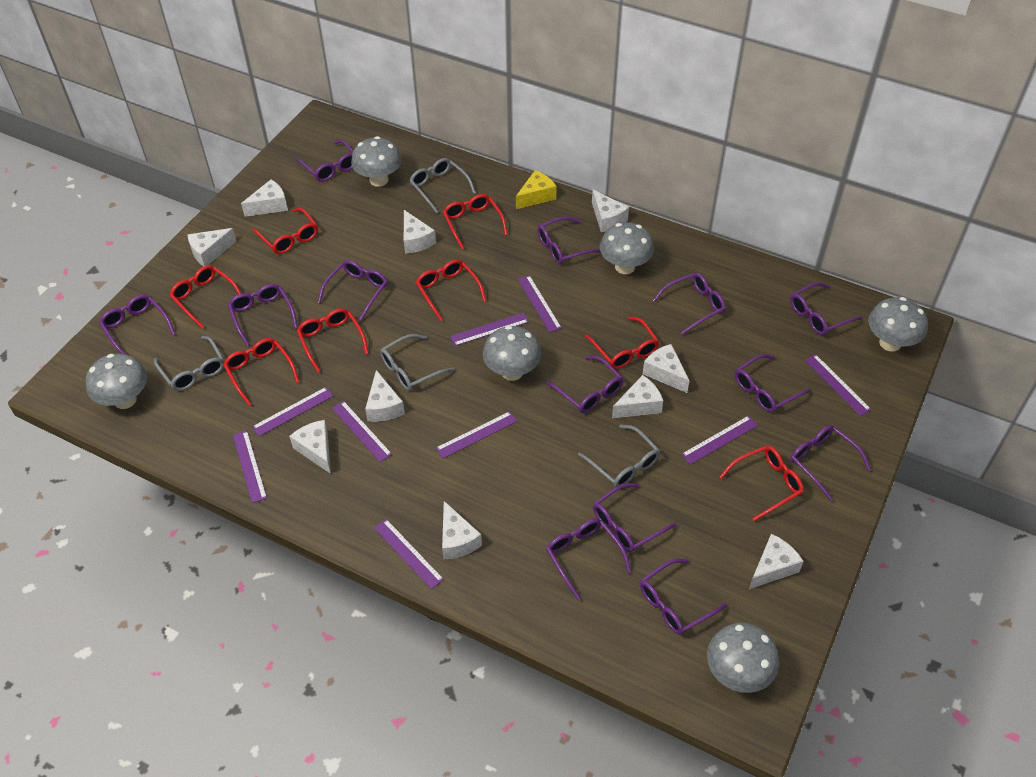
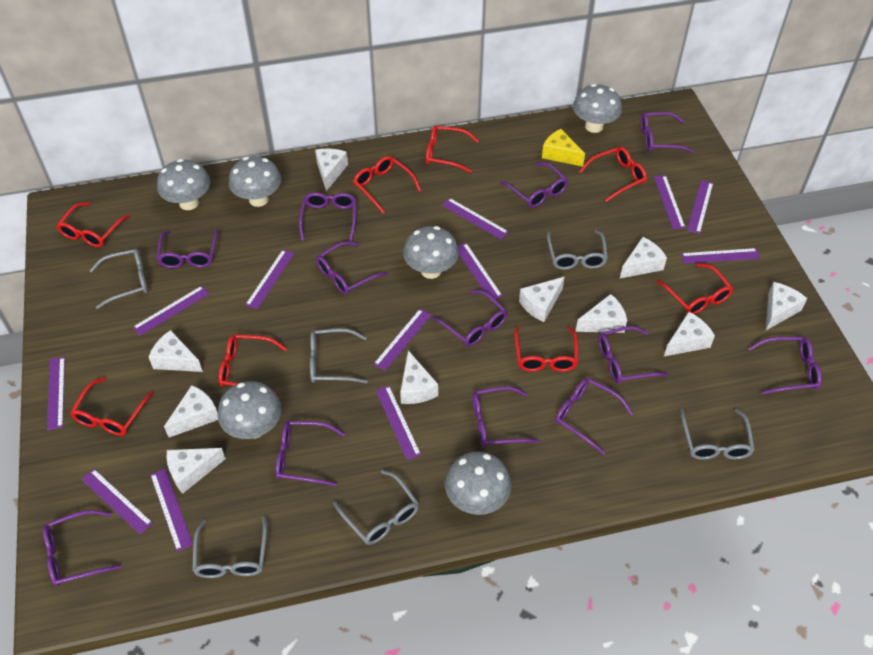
grey glasses: 4 -> 6
purple glasses: 13 -> 12
purple ruler: 9 -> 12

